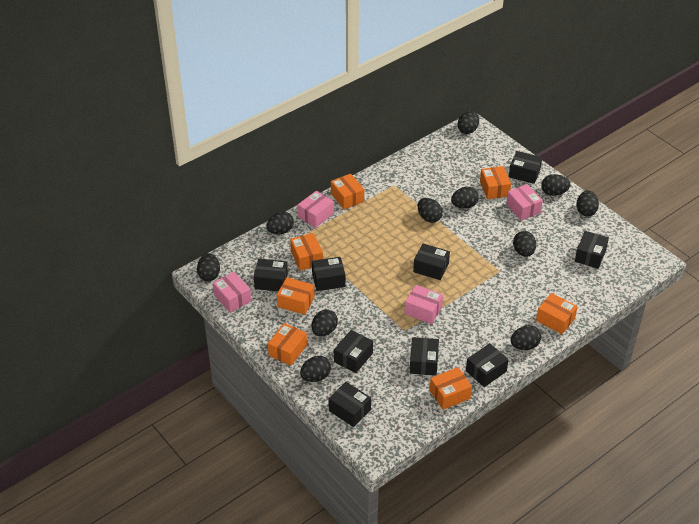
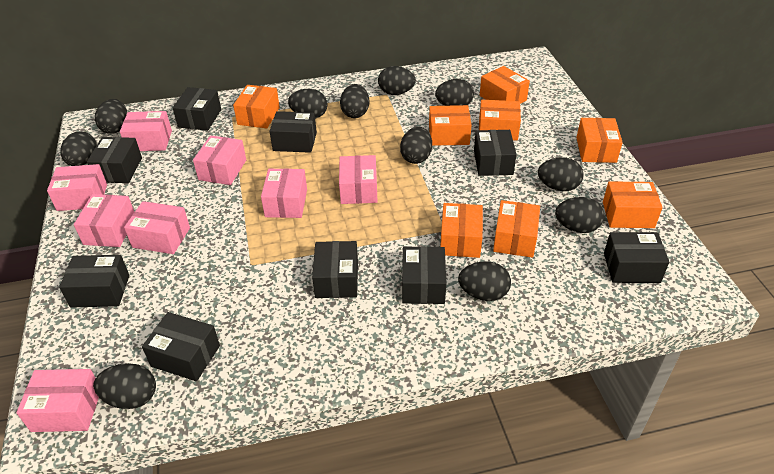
orange box: 7 -> 8
pink box: 4 -> 8

